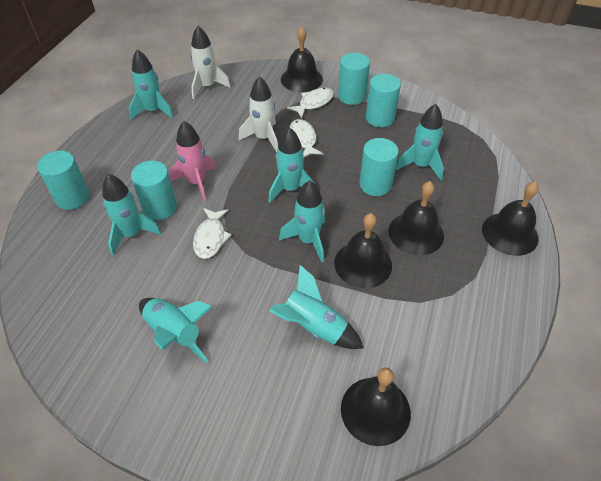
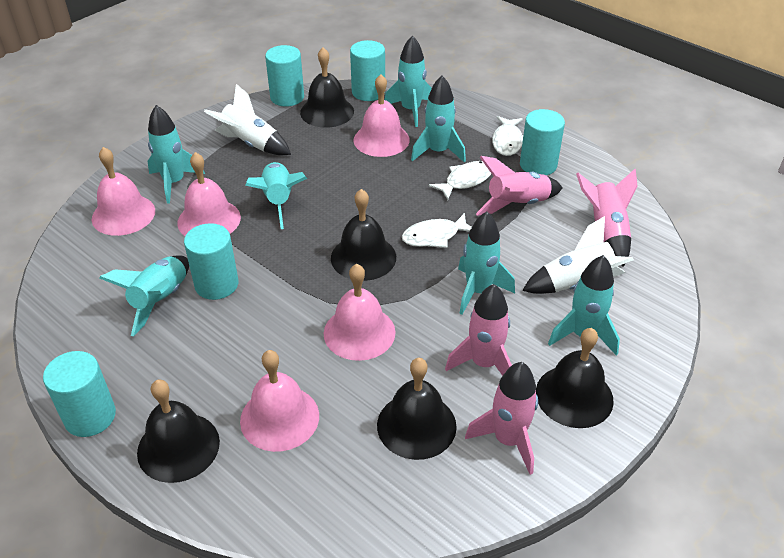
pink bell: 0 -> 5
pink rocket: 1 -> 4

